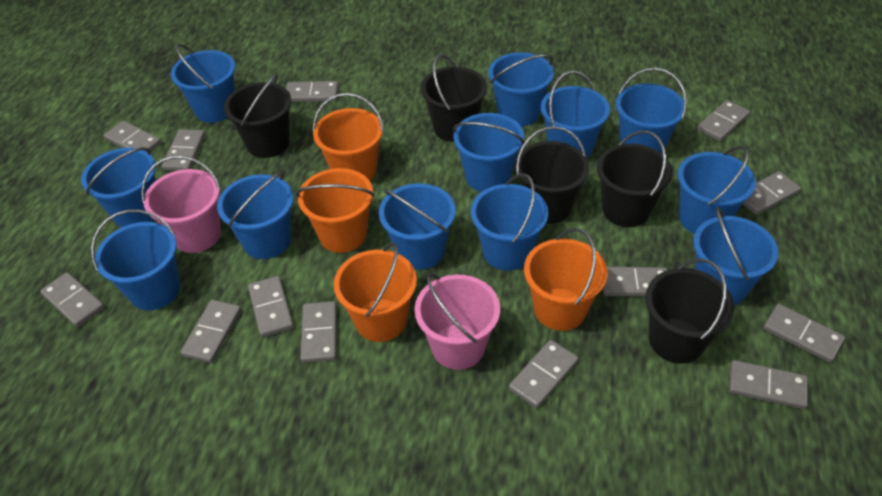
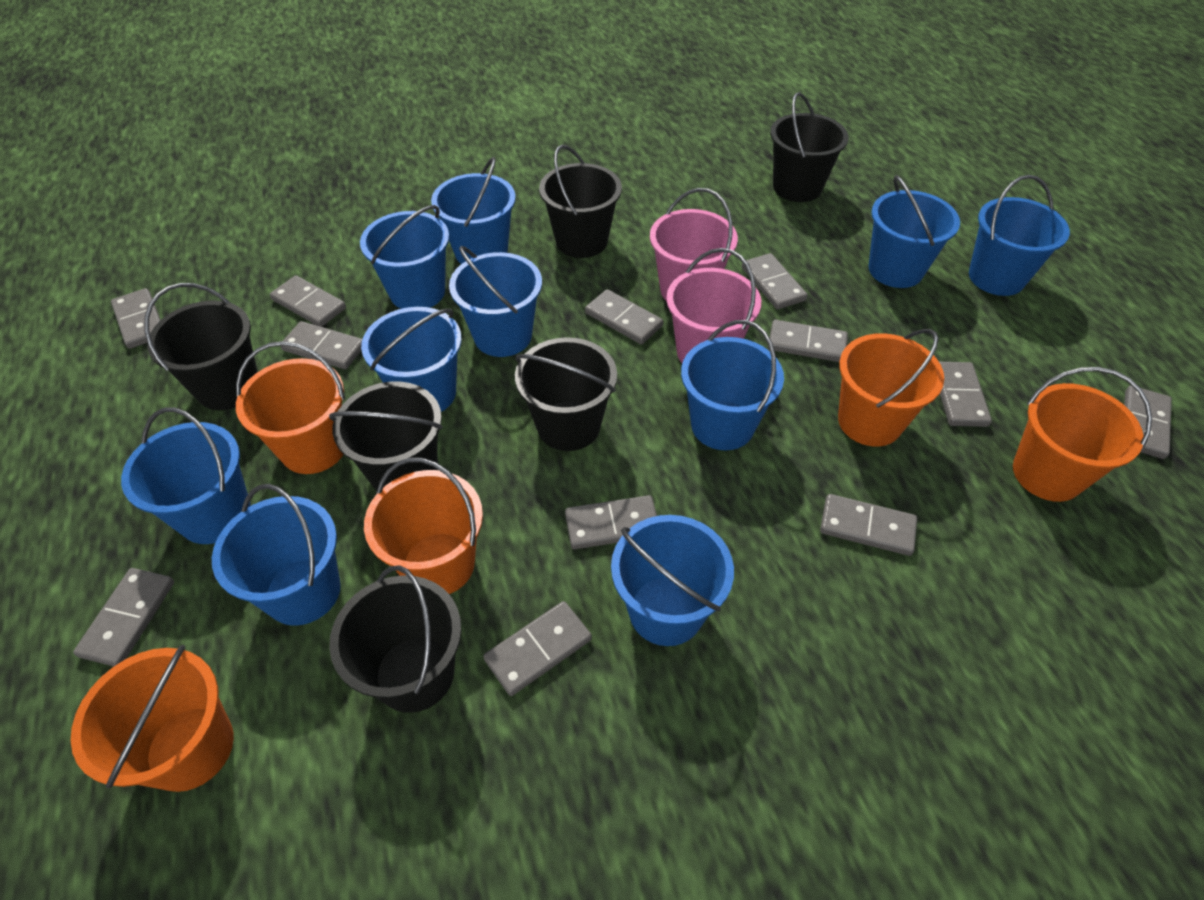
black bucket: 5 -> 6
blue bucket: 12 -> 10
grey domino: 13 -> 12
orange bucket: 4 -> 5

